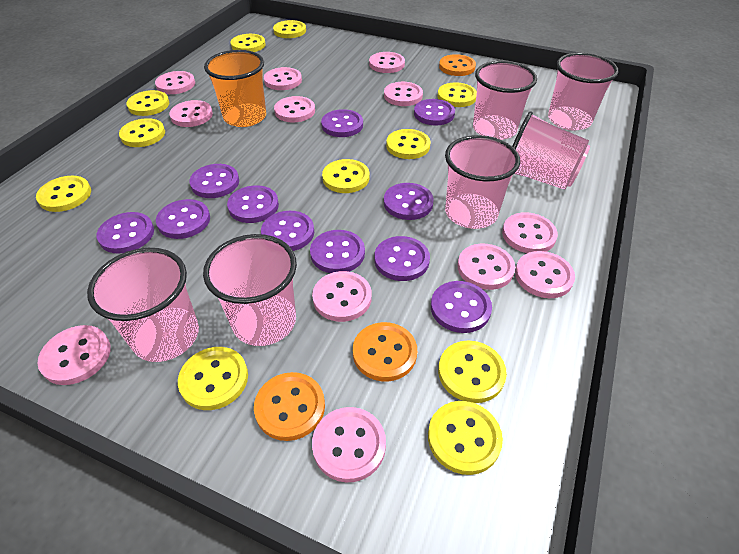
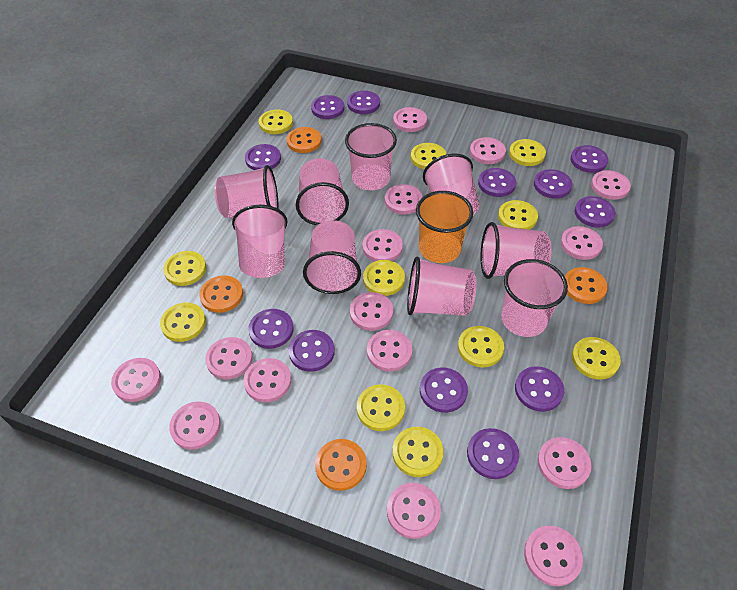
orange button: 3 -> 4
pink button: 12 -> 15
pink cup: 6 -> 9
purple button: 11 -> 12

